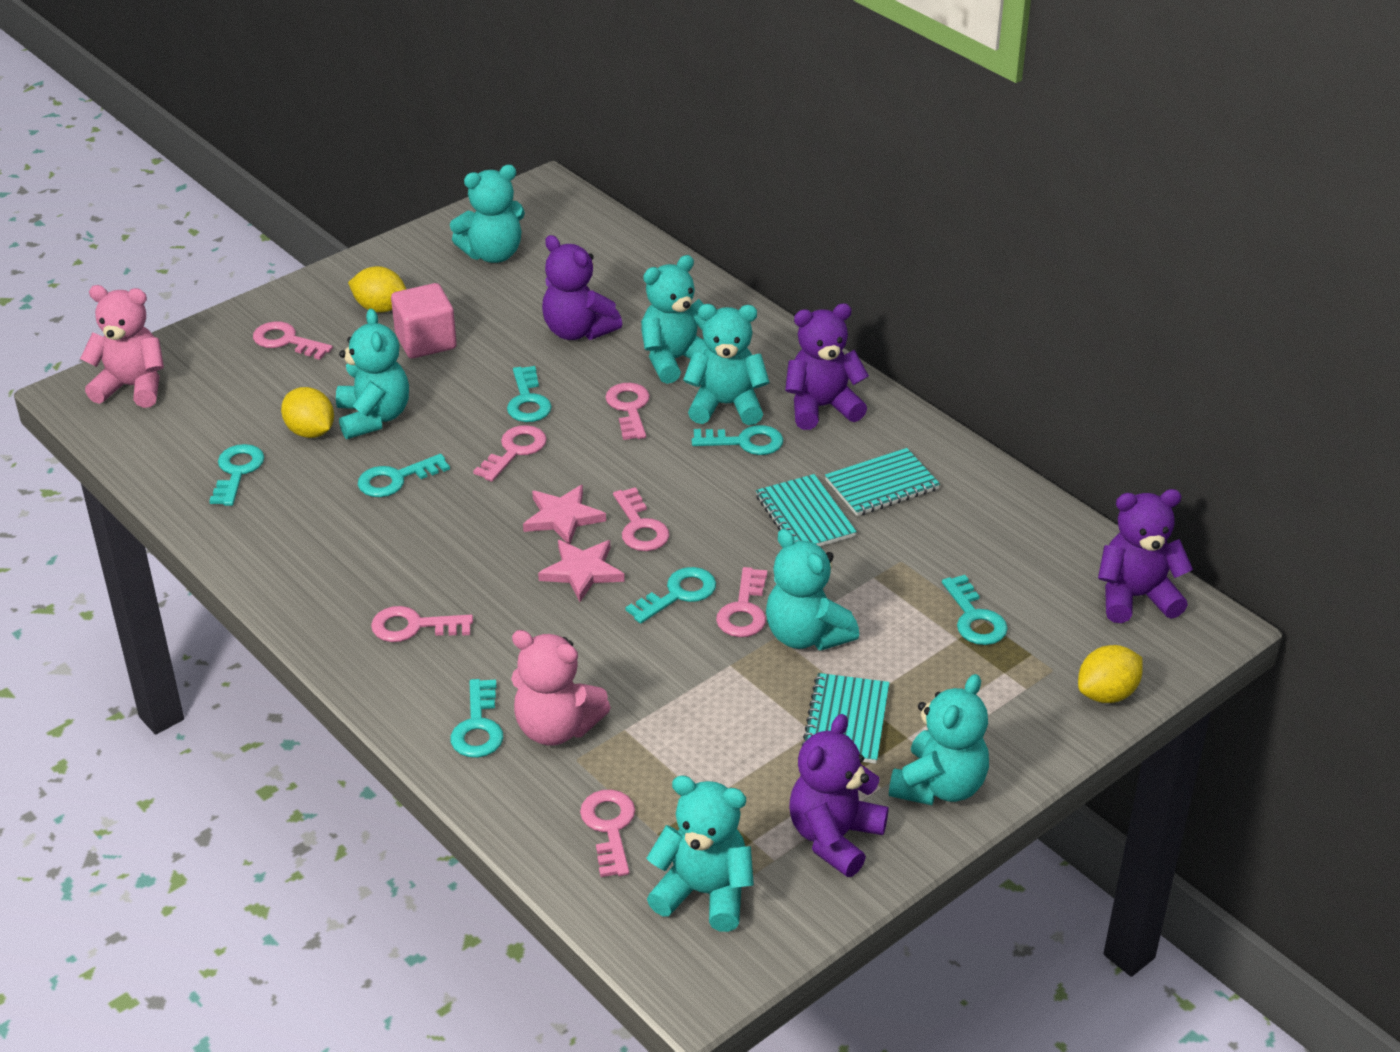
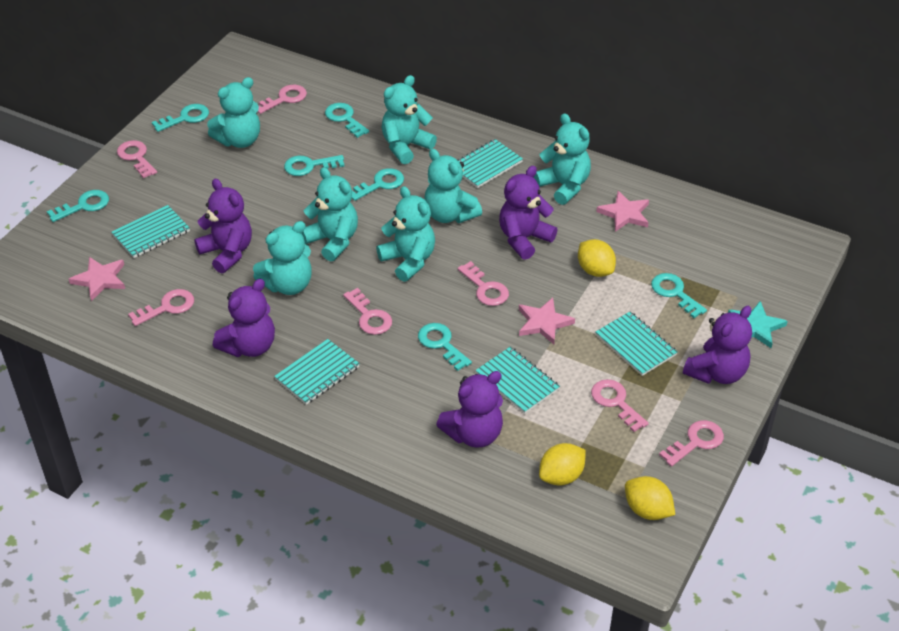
pink cube: 1 -> 0
pink star: 2 -> 3
pink teddy bear: 2 -> 0
purple teddy bear: 4 -> 5
turquoise notebook: 3 -> 5
turquoise star: 0 -> 1

